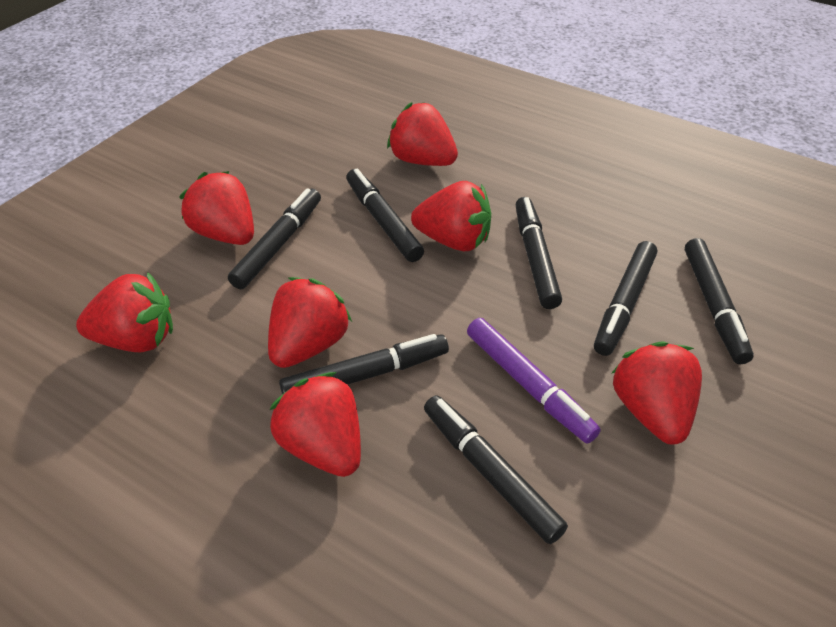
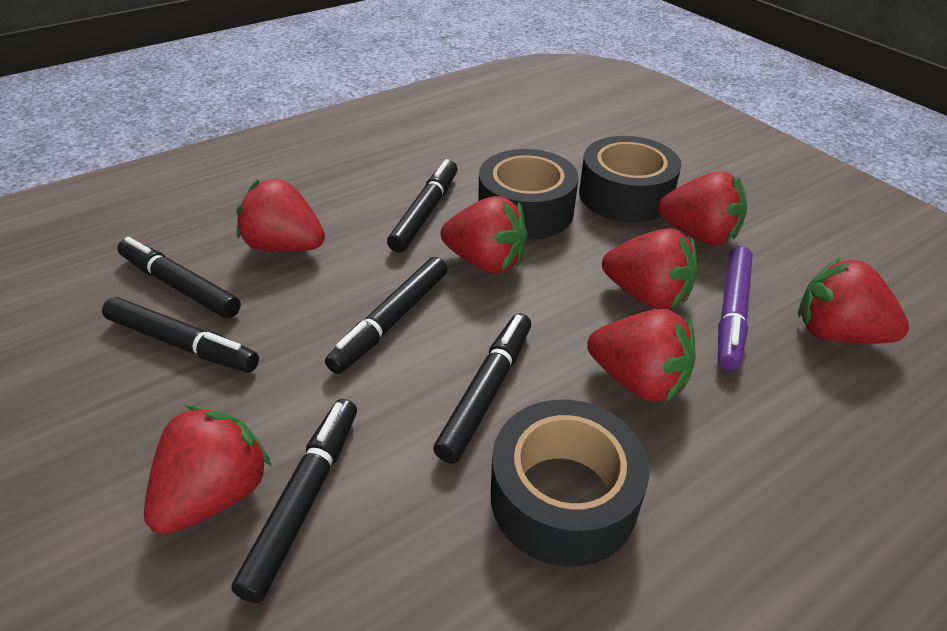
black marker: 7 -> 6
black tape: 0 -> 3

